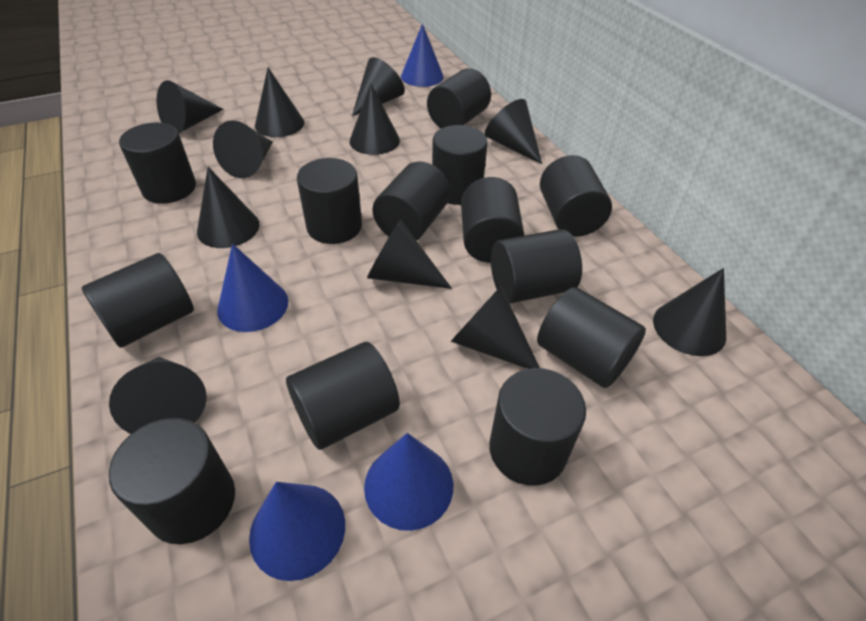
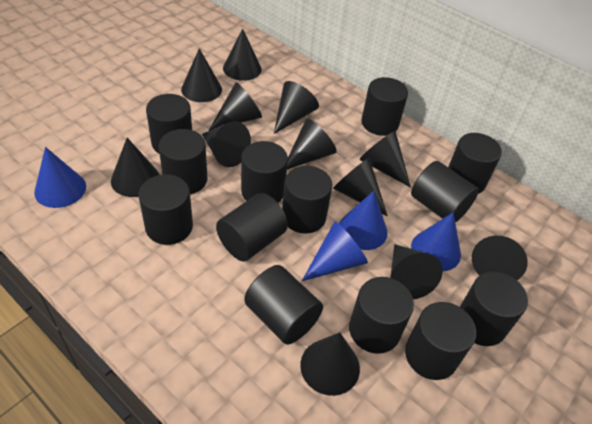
black cone: 11 -> 12

